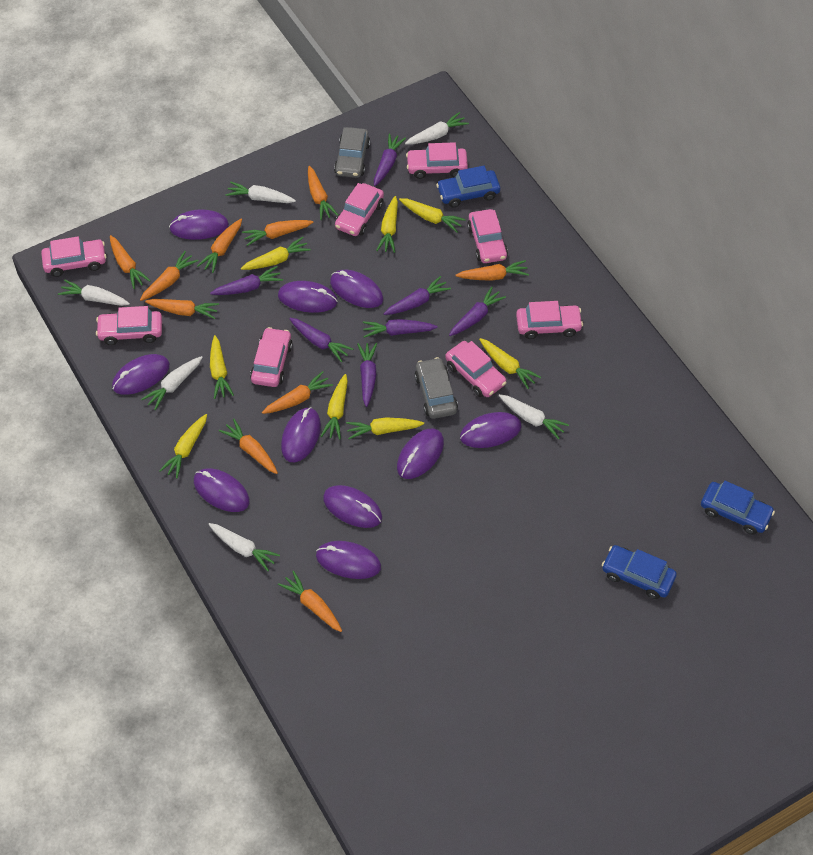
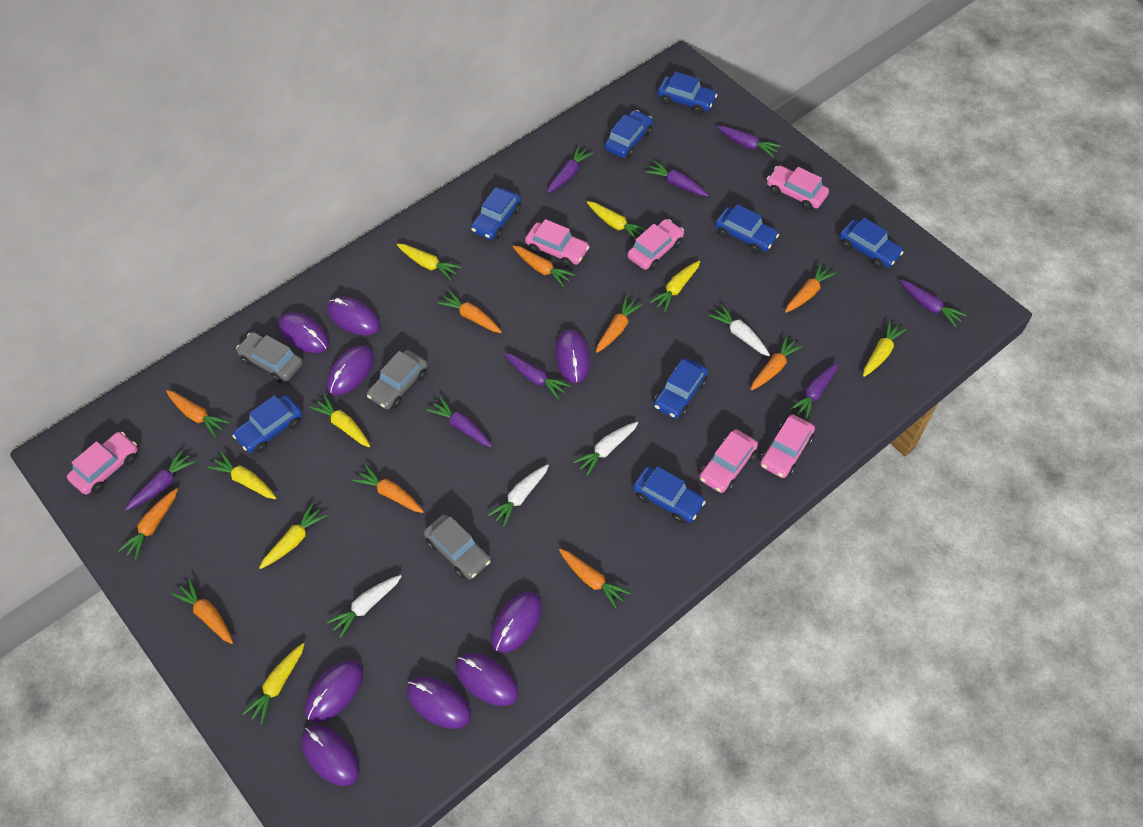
blue car: 3 -> 8
grey car: 2 -> 3
pink car: 8 -> 6
purple carrot: 7 -> 8
purple mouse: 10 -> 9
white carrot: 6 -> 4

